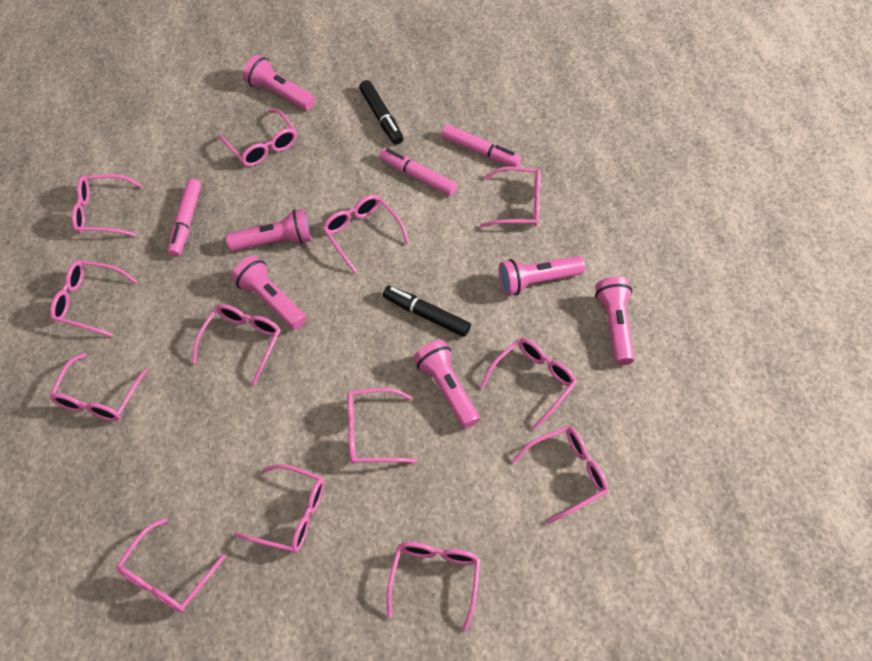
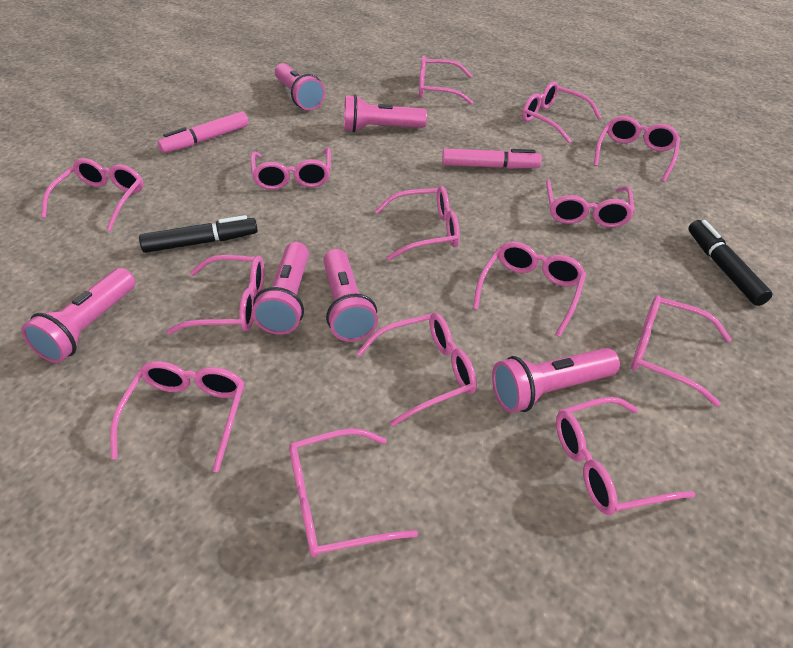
pink glasses: 13 -> 14
pink marker: 3 -> 2

